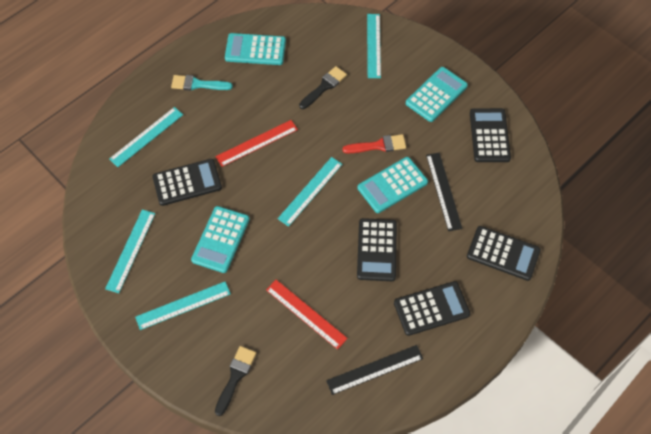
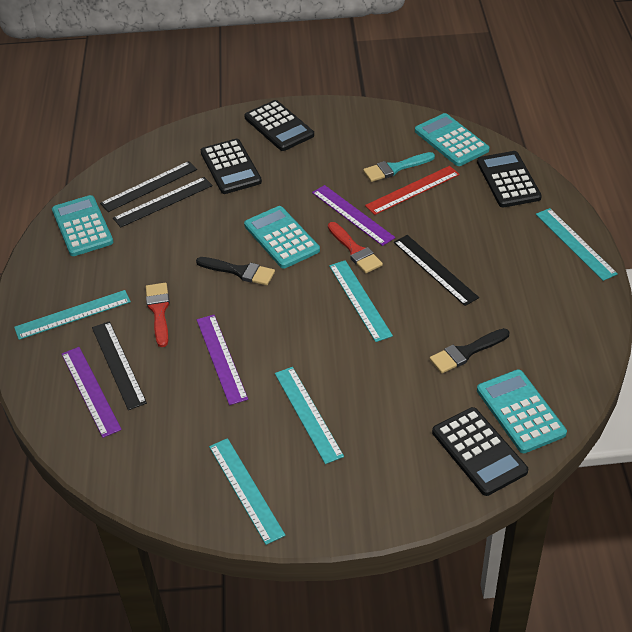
black calculator: 5 -> 4
black ruler: 2 -> 4
purple ruler: 0 -> 3
red brush: 1 -> 2
red ruler: 2 -> 1

